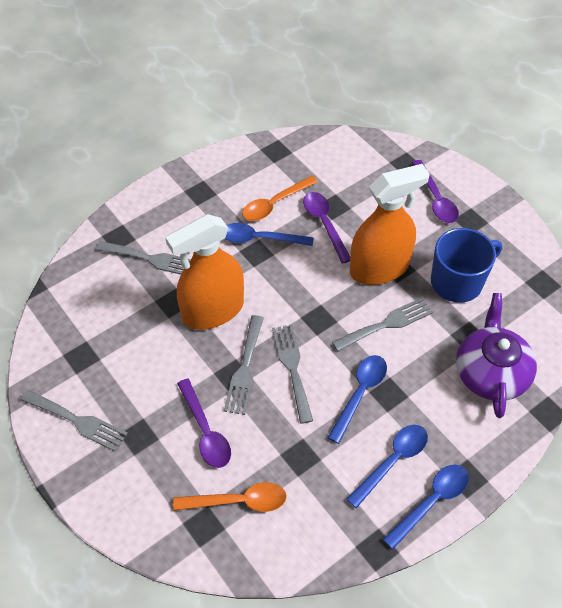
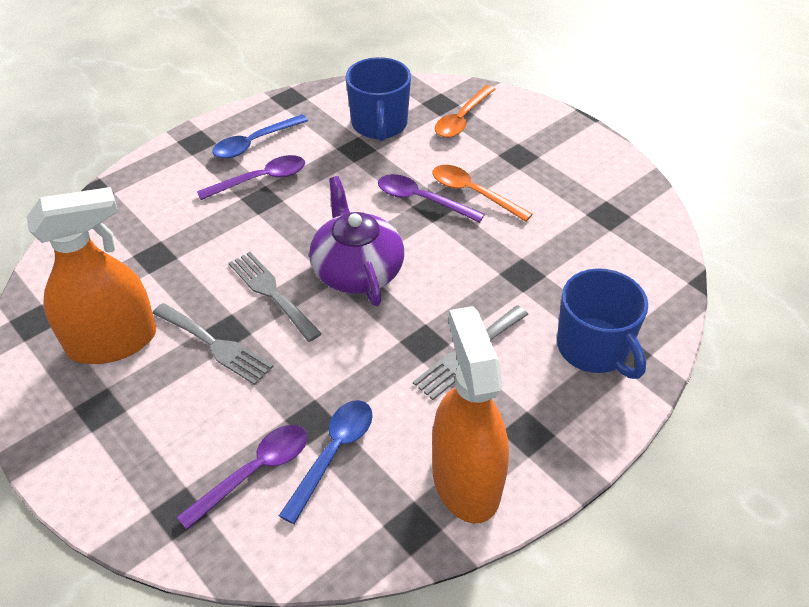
blue mug: 1 -> 2
blue spoon: 4 -> 2
grey fork: 5 -> 3

